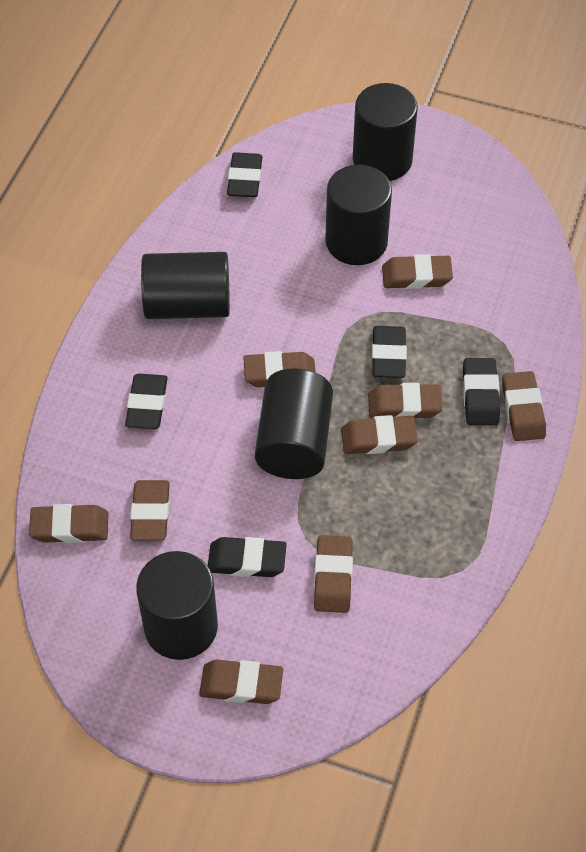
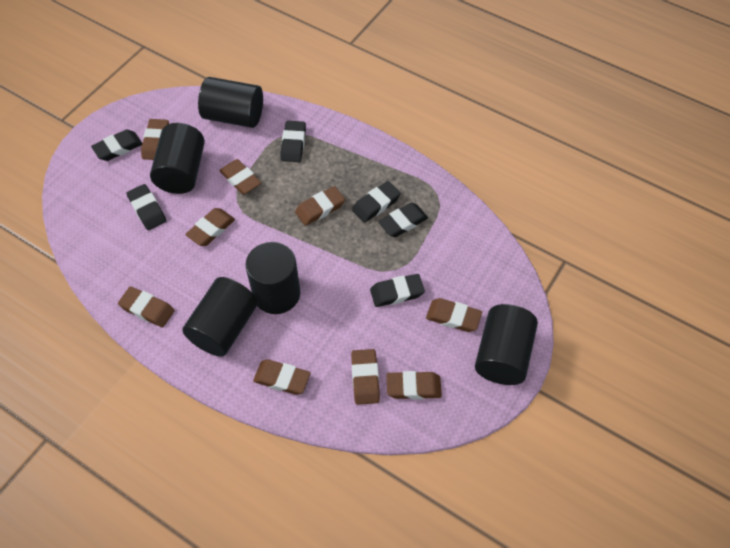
black eraser: 5 -> 6

